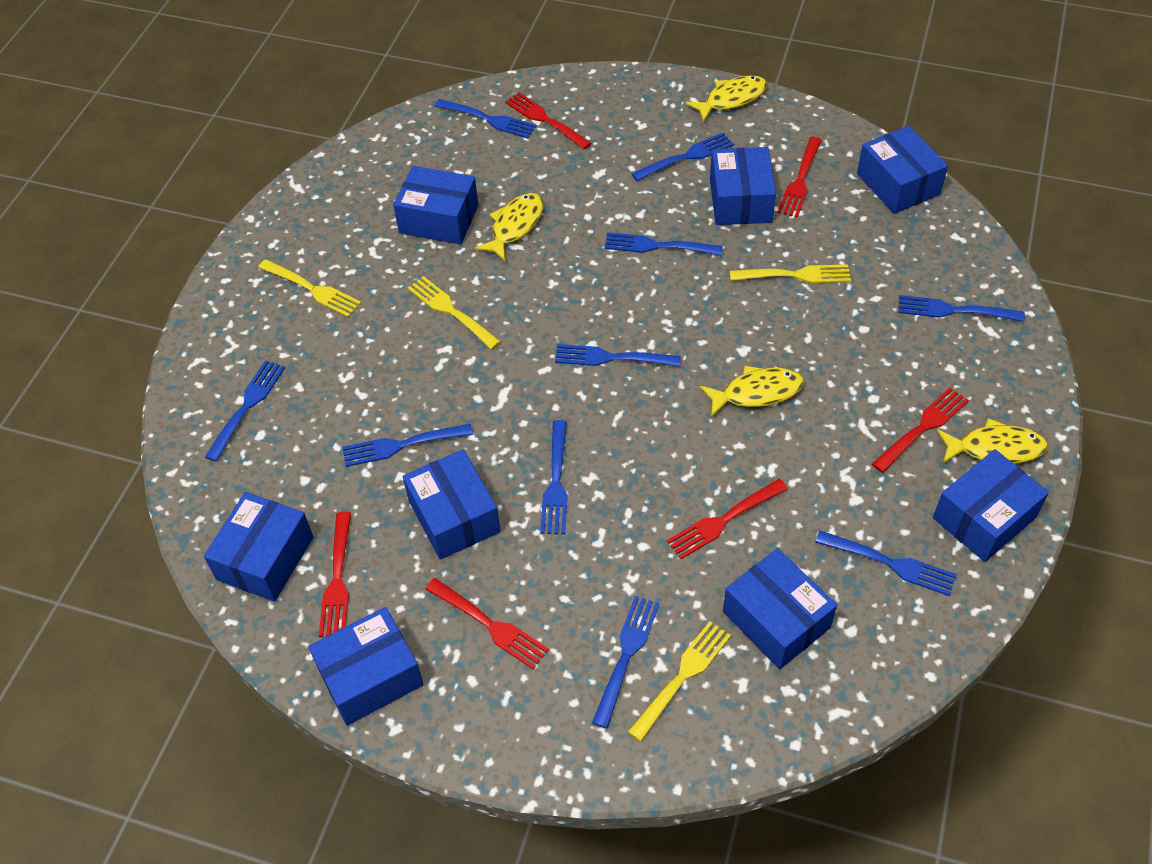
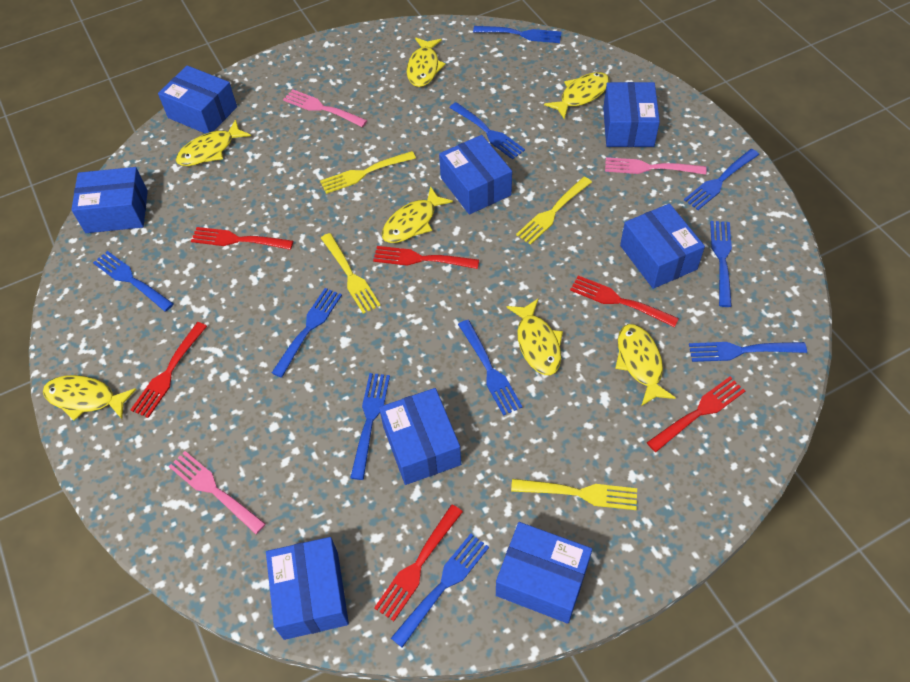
pink fork: 0 -> 3
yellow fish: 4 -> 7

